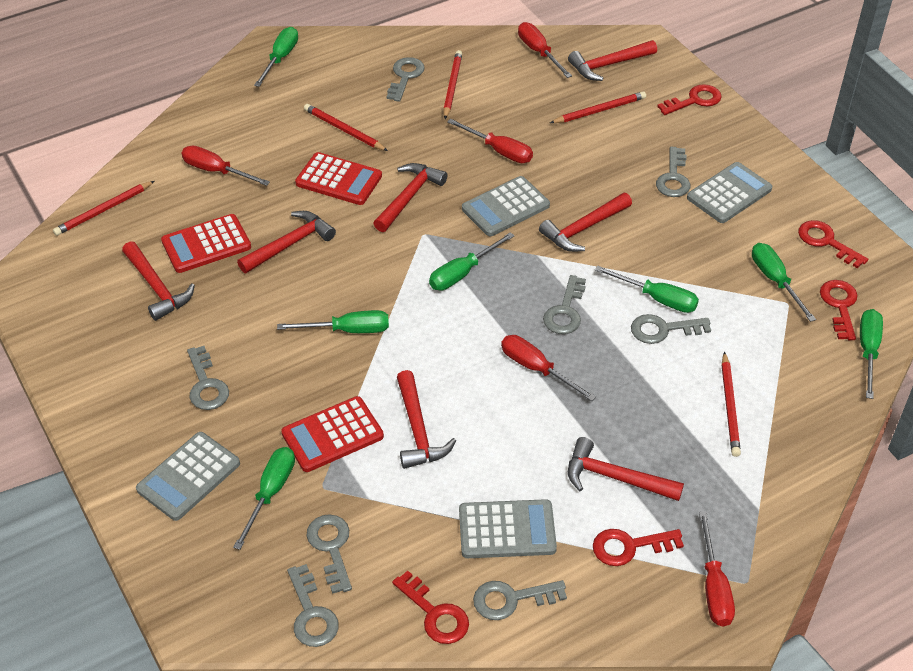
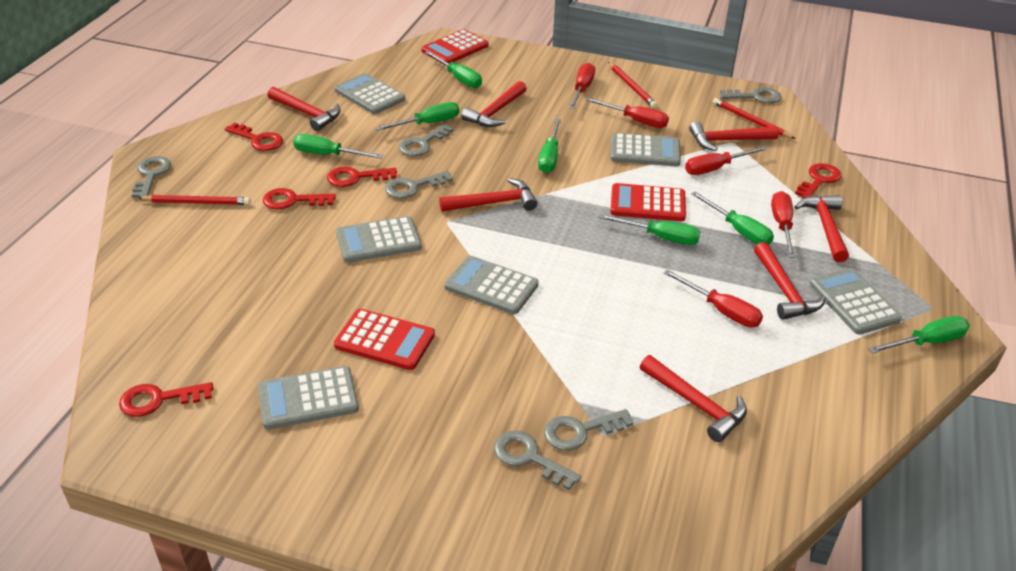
grey calculator: 4 -> 6
grey key: 8 -> 6
red pencil: 5 -> 3

